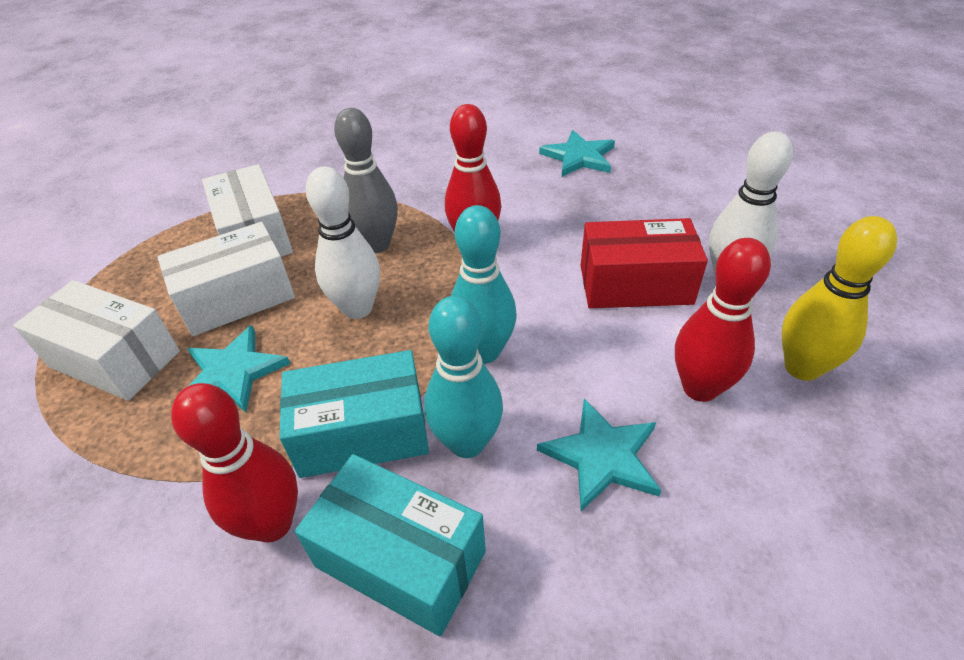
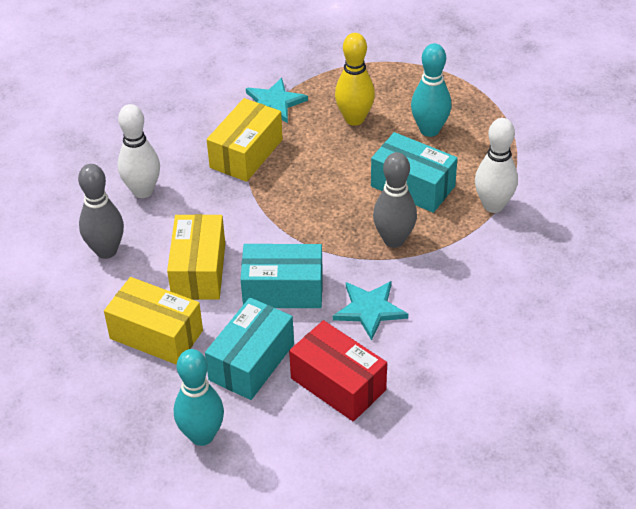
grey bowling pin: 1 -> 2
red bowling pin: 3 -> 0
turquoise box: 2 -> 3
turquoise star: 3 -> 2
white box: 3 -> 0
yellow box: 0 -> 3

